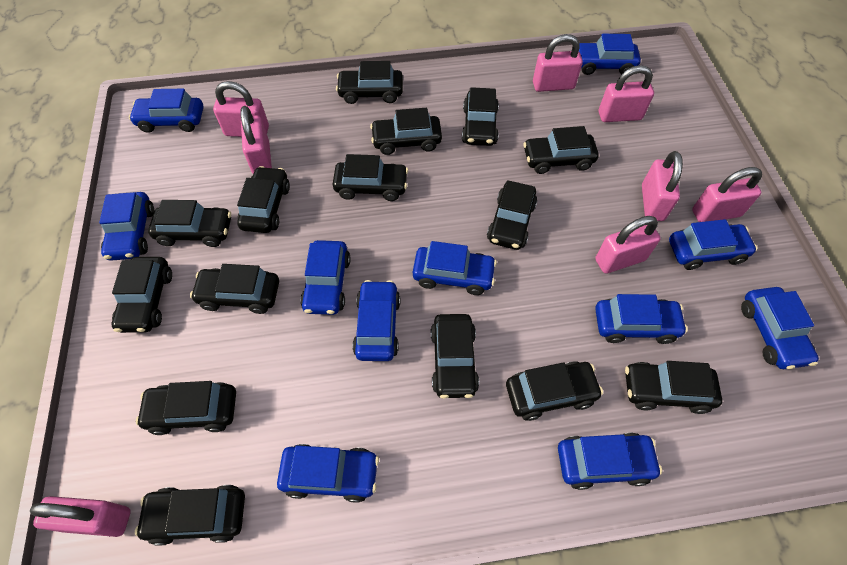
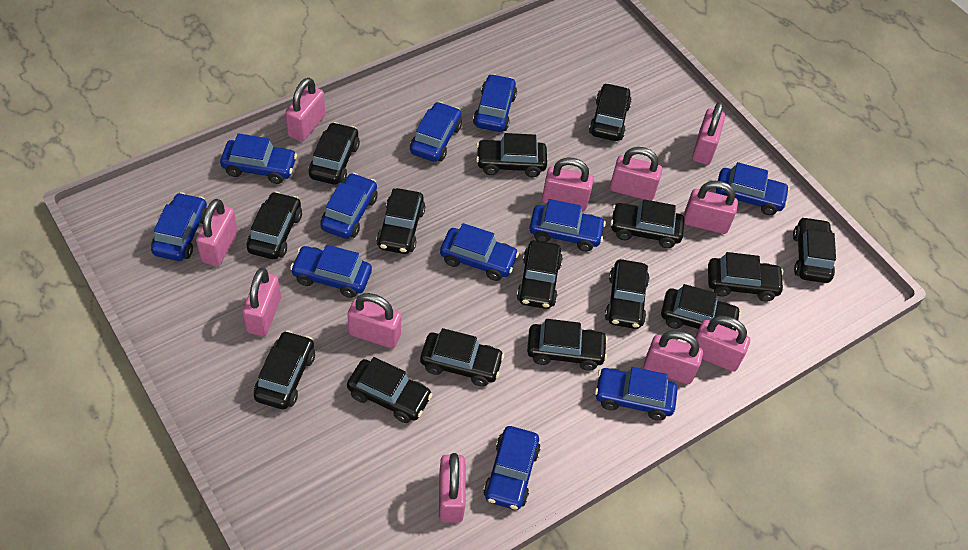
pink padlock: 8 -> 11

